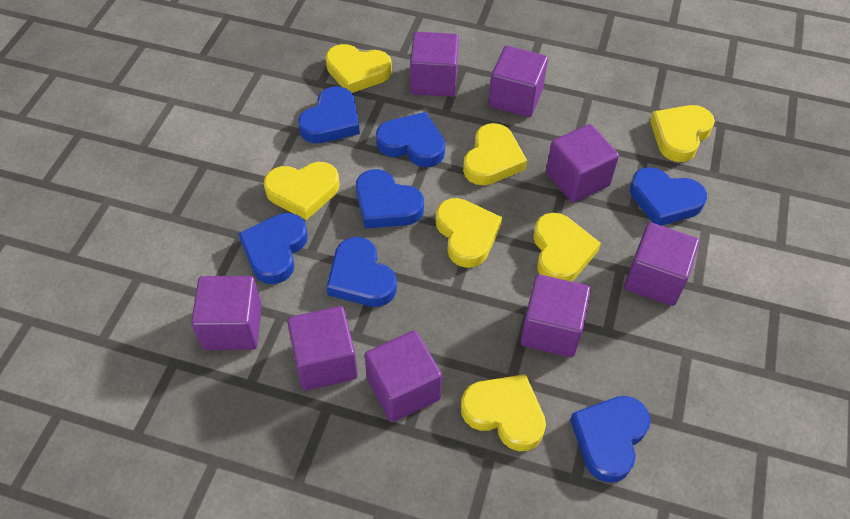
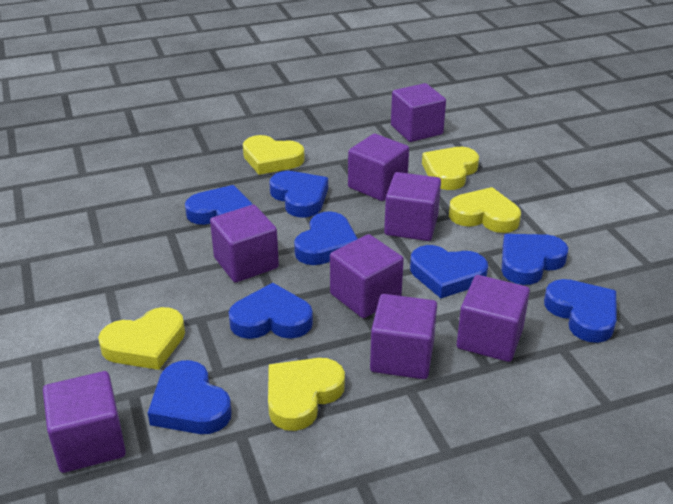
blue heart: 7 -> 8
yellow heart: 7 -> 5

